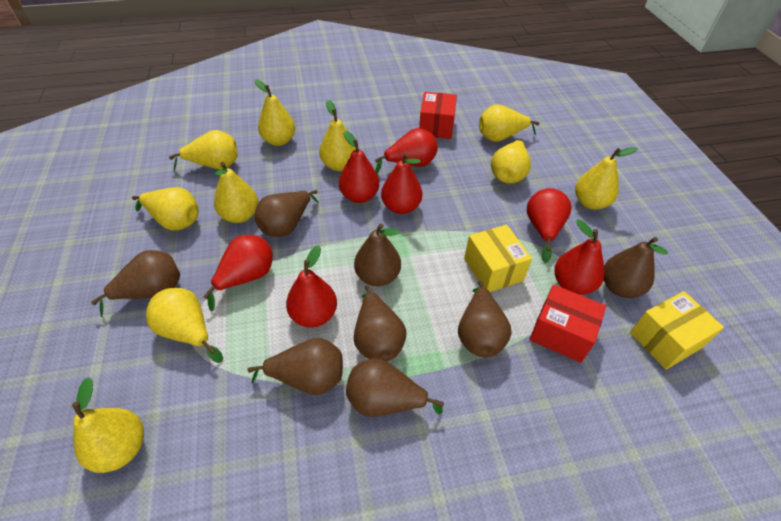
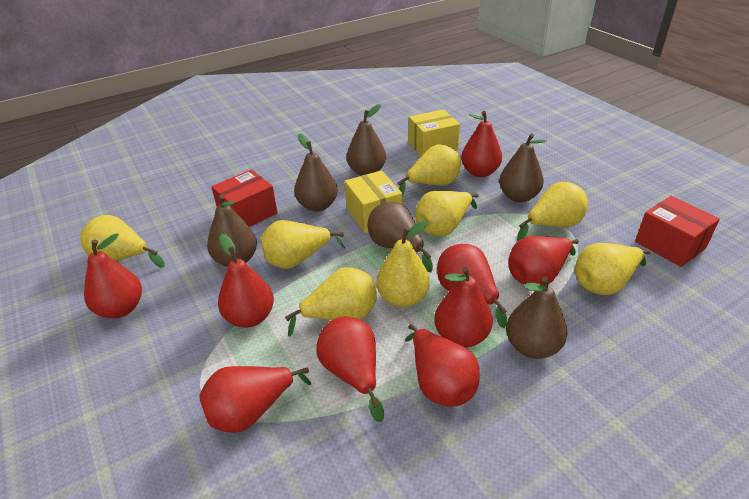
brown pear: 8 -> 6
red pear: 7 -> 9
yellow pear: 10 -> 8

